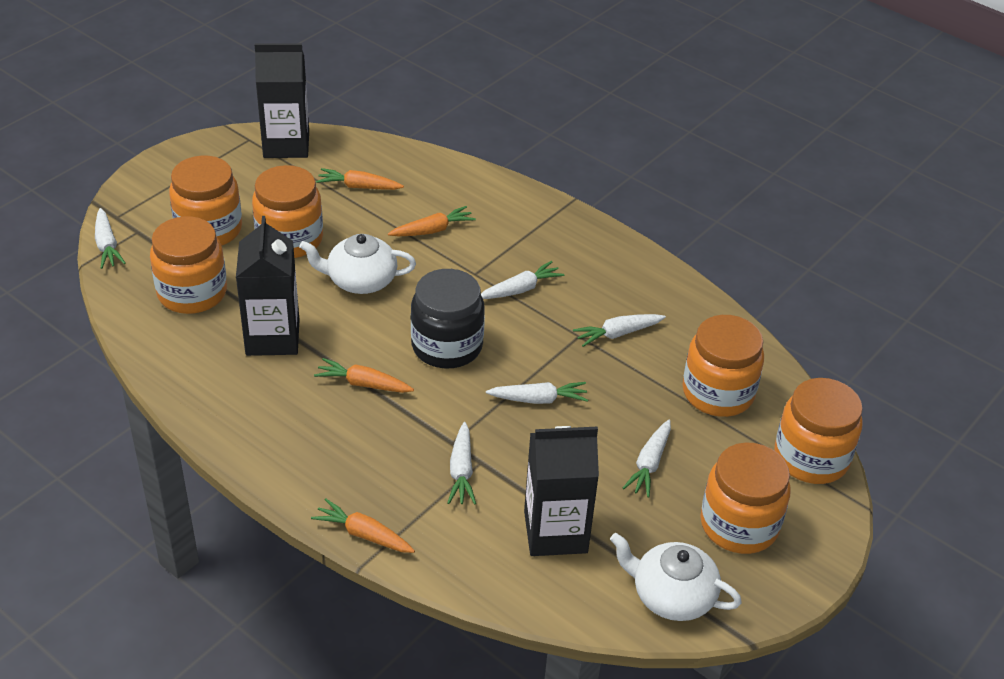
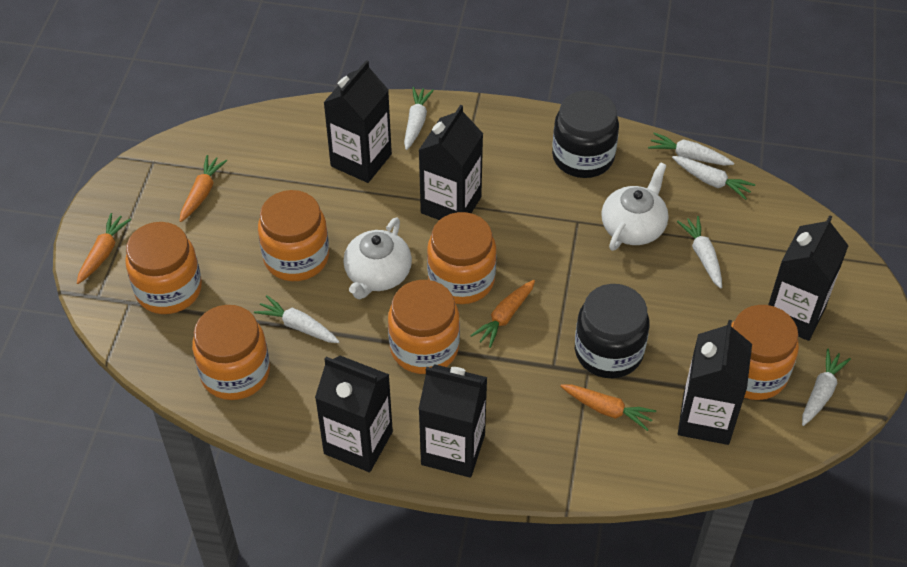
black carton: 3 -> 6
black jar: 1 -> 2

